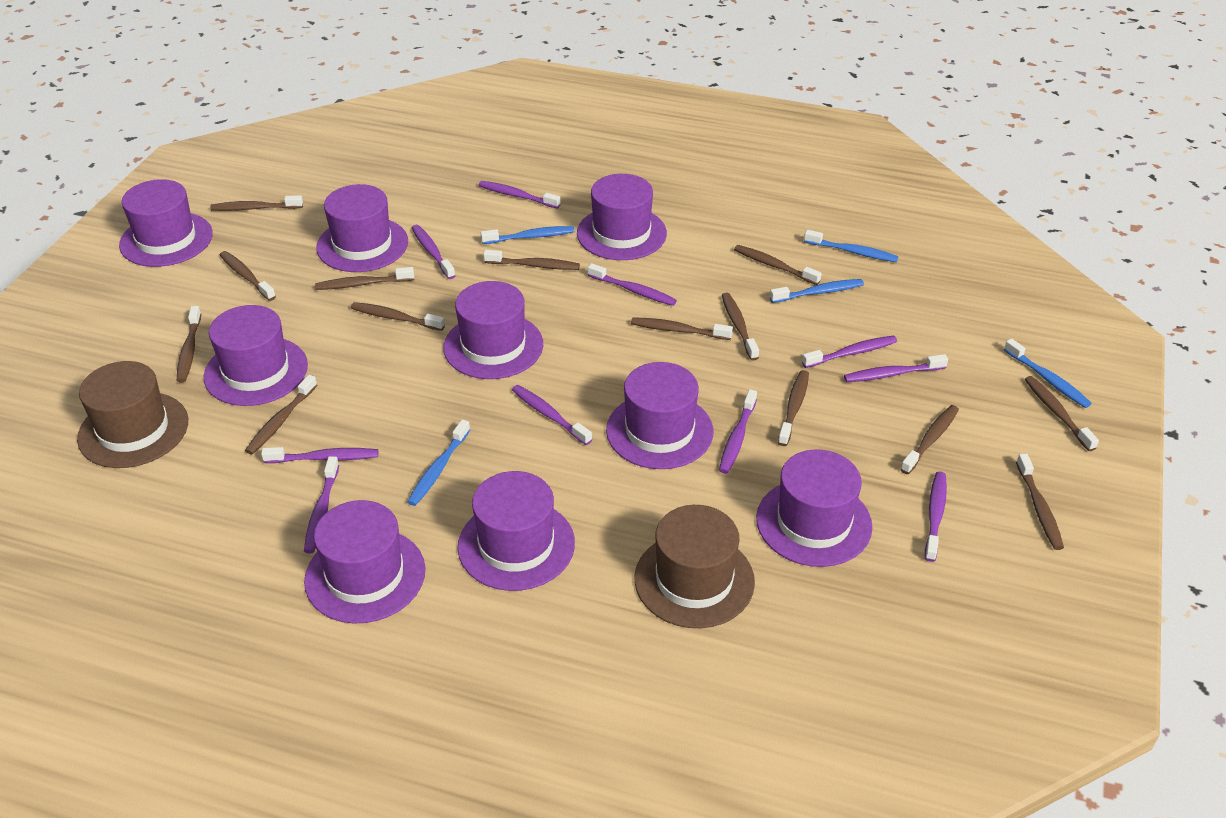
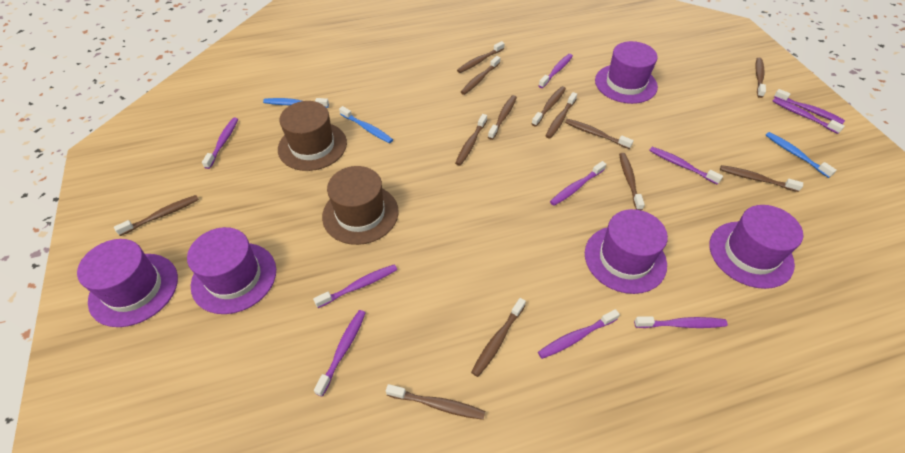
blue toothbrush: 5 -> 3
brown toothbrush: 14 -> 13
purple hat: 9 -> 5

